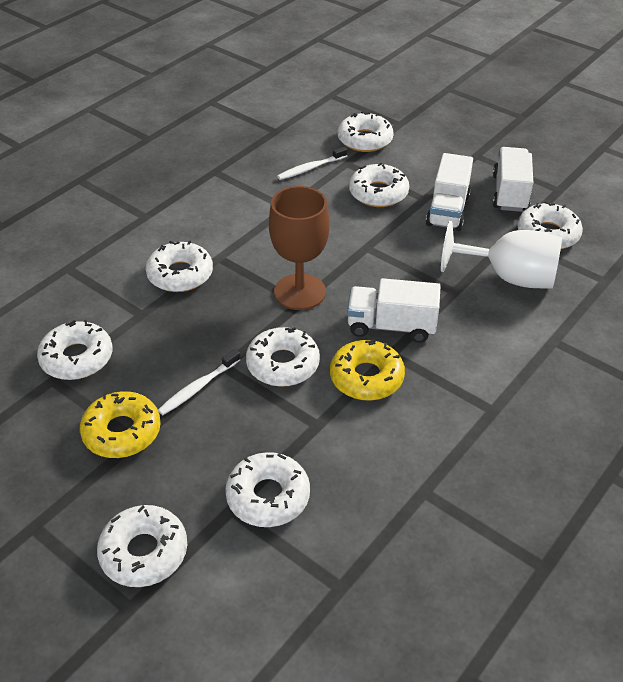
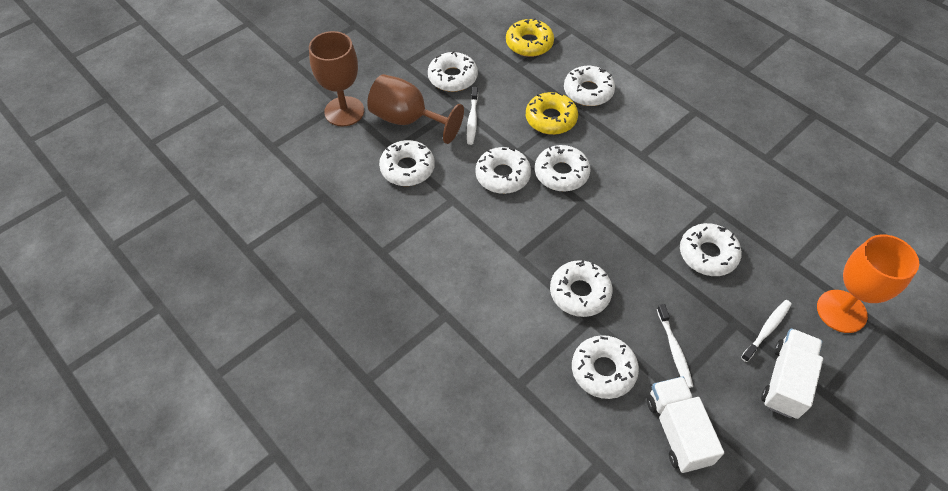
brown goblet: 1 -> 2
orange goblet: 0 -> 1
white goblet: 1 -> 0
white toothbrush: 2 -> 3
white truck: 3 -> 2

